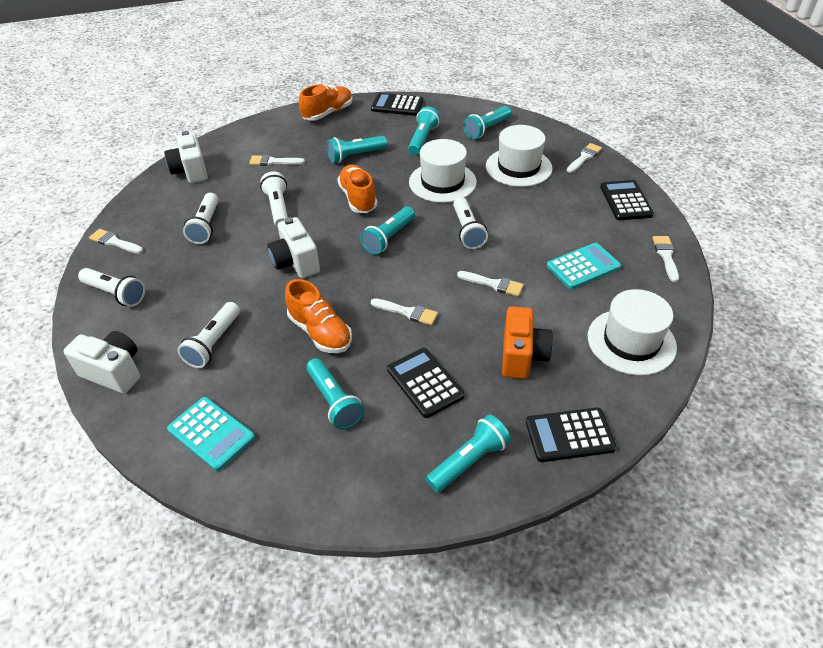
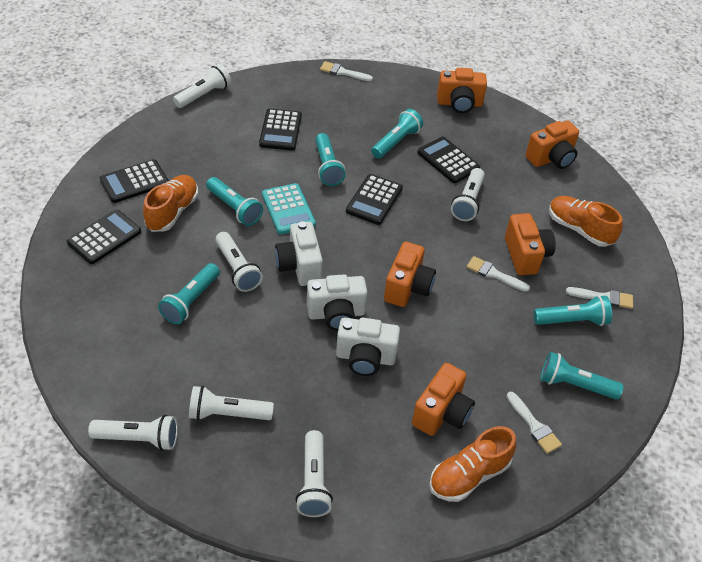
black calculator: 4 -> 5
orange camera: 1 -> 5
turquoise calculator: 2 -> 1
white brush: 6 -> 4
white flashlight: 5 -> 6
white hat: 3 -> 0

